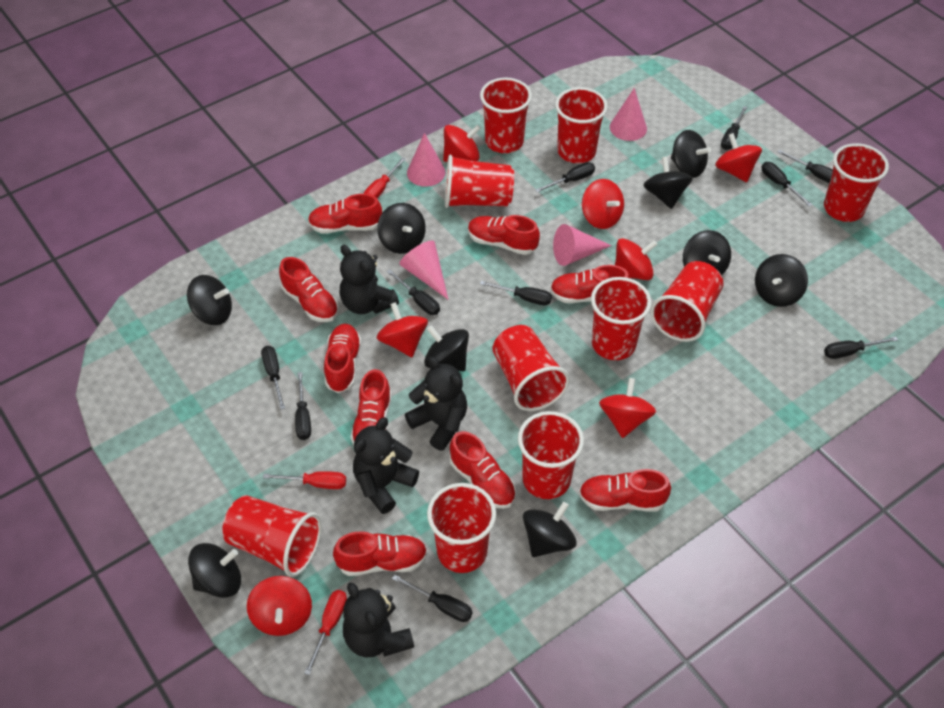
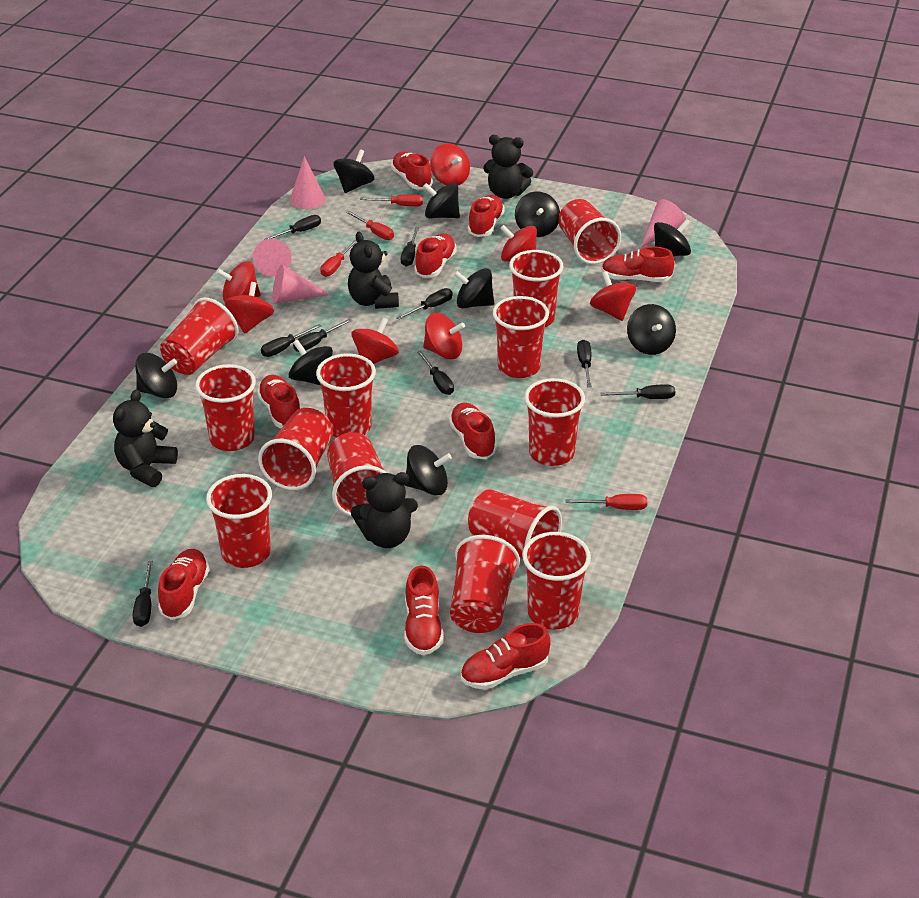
black screwdriver: 10 -> 9
red cup: 10 -> 13
red screwdriver: 3 -> 4

